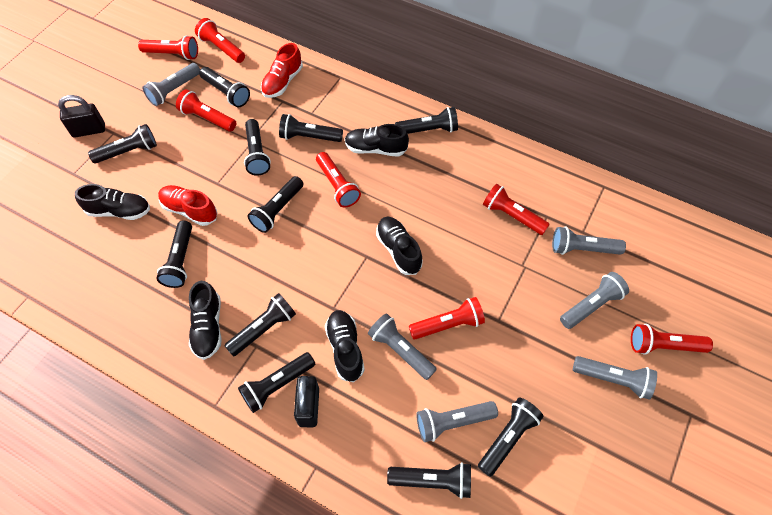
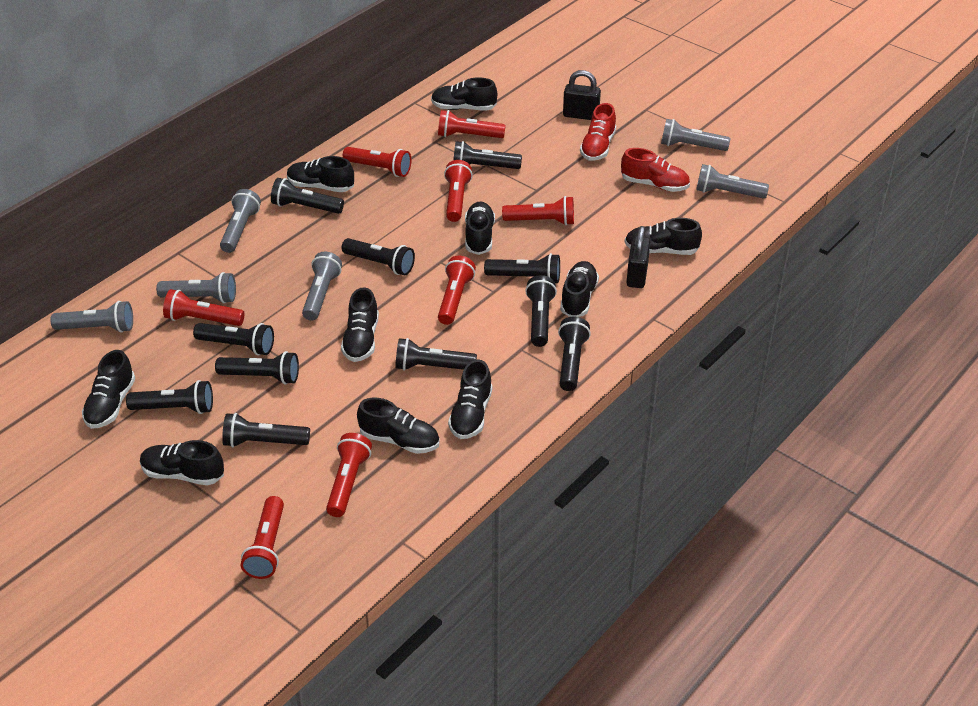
black shoe: 5 -> 10
red flashlight: 7 -> 8

